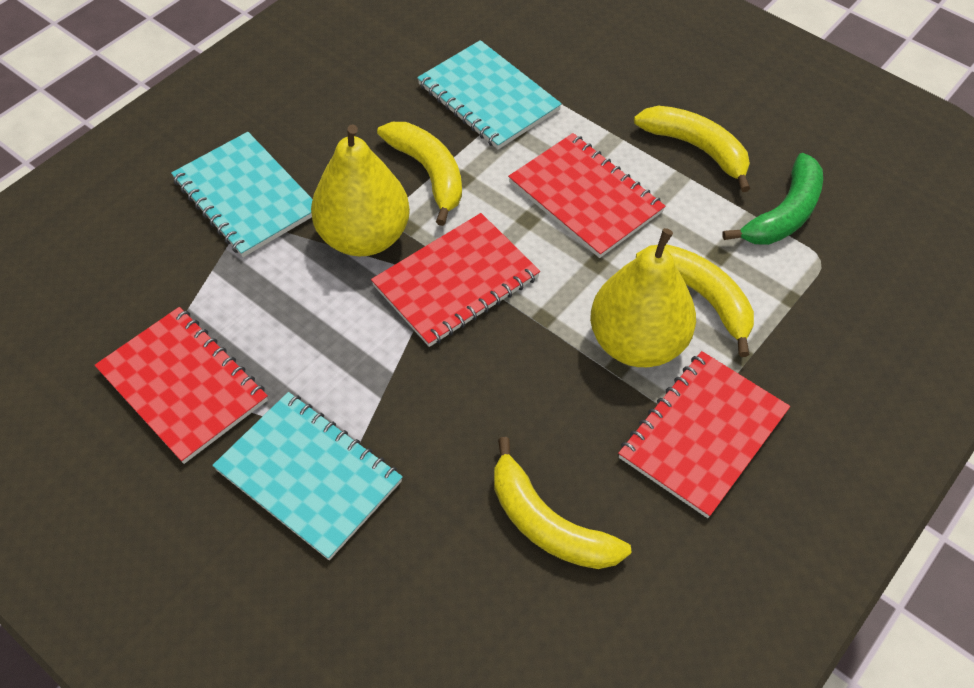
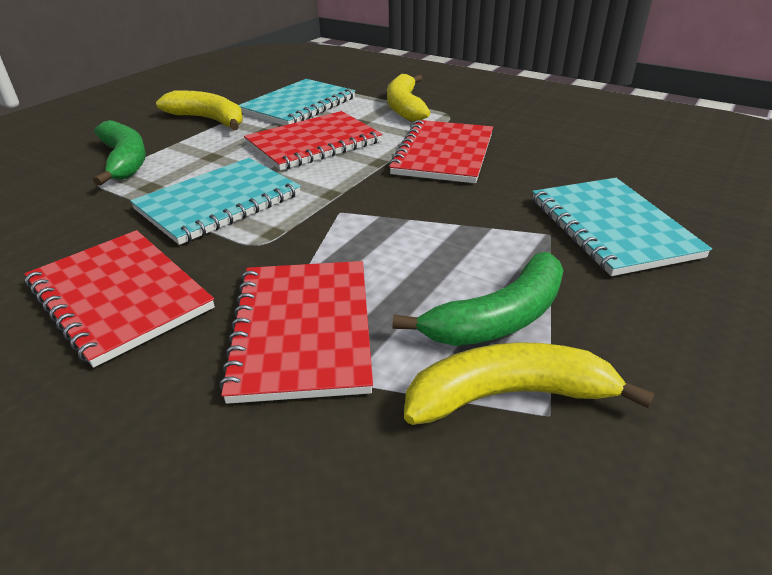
green banana: 1 -> 2
yellow banana: 4 -> 3
yellow pear: 2 -> 0

